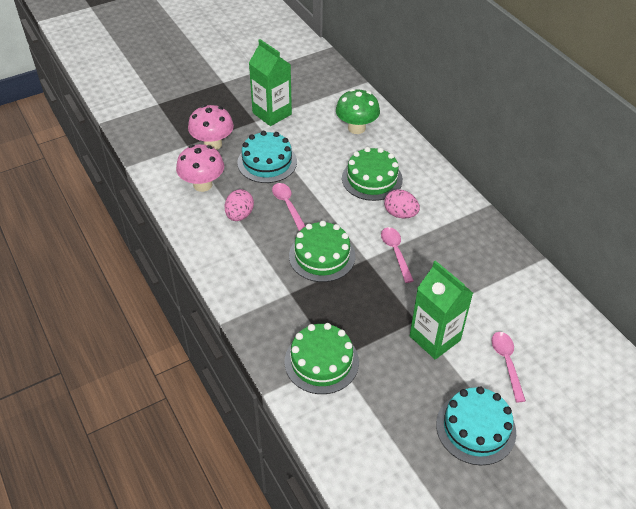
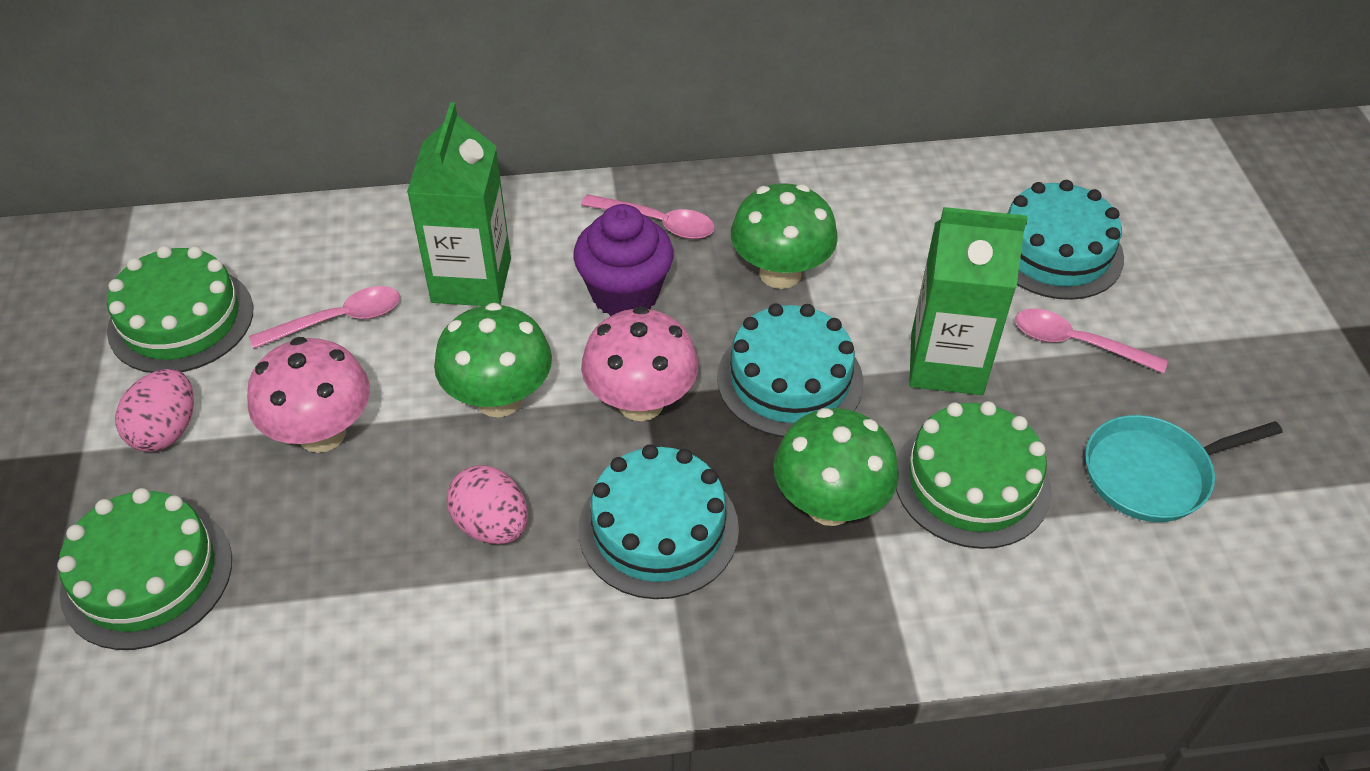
green mushroom: 1 -> 3
purple cupcake: 0 -> 1
turquoise cake: 2 -> 3
turquoise pan: 0 -> 1

